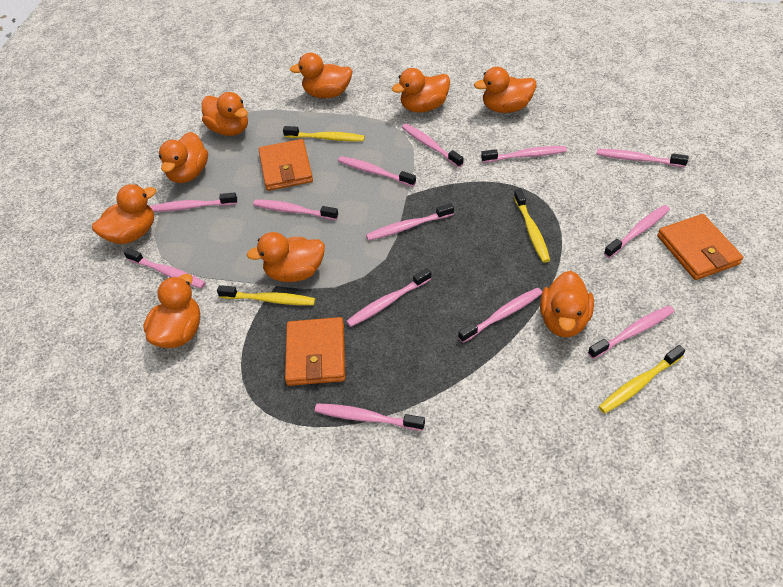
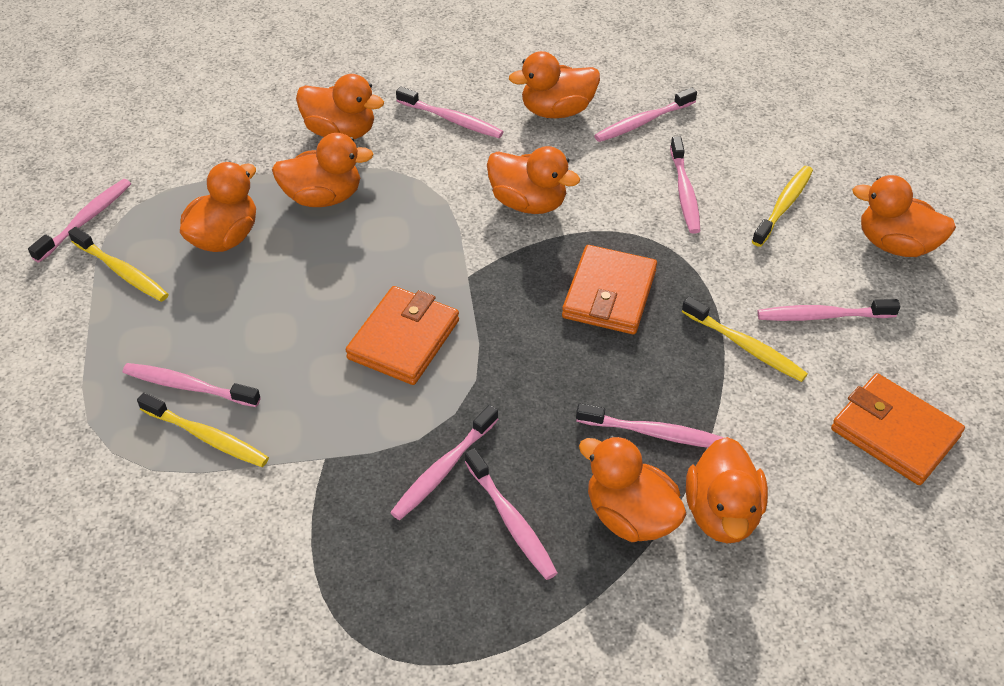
orange duck: 9 -> 8
pink toothbrush: 13 -> 9

